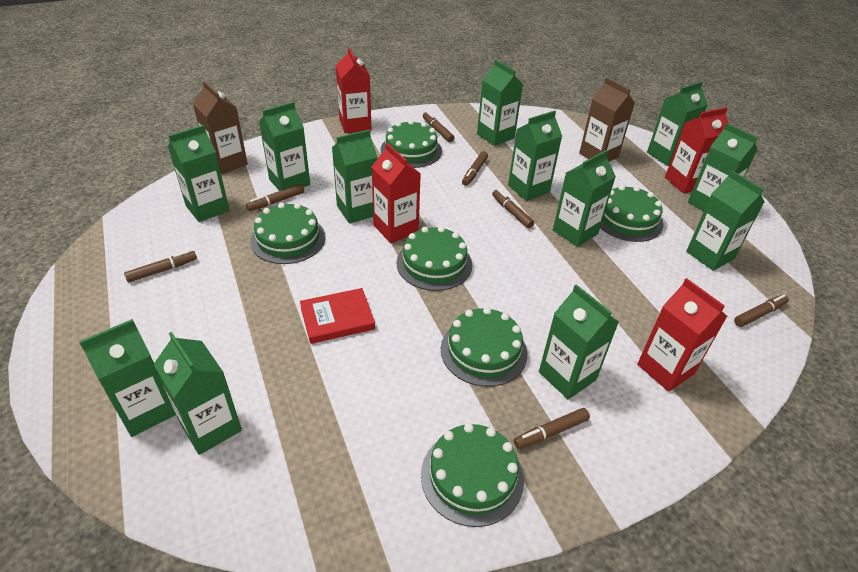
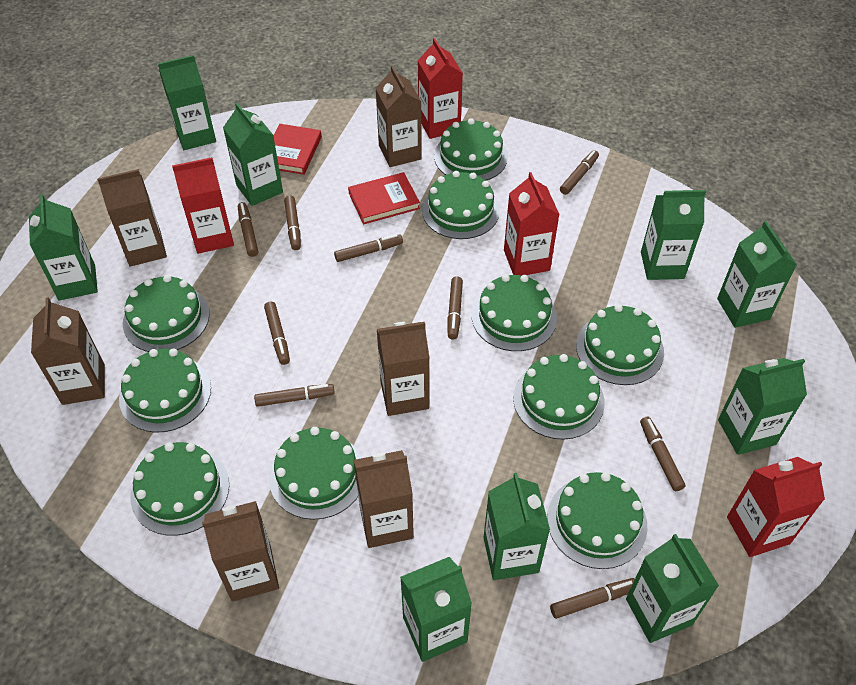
brown carton: 2 -> 6
brown marker: 7 -> 9
green cake: 6 -> 10
green carton: 12 -> 9
red book: 1 -> 2

